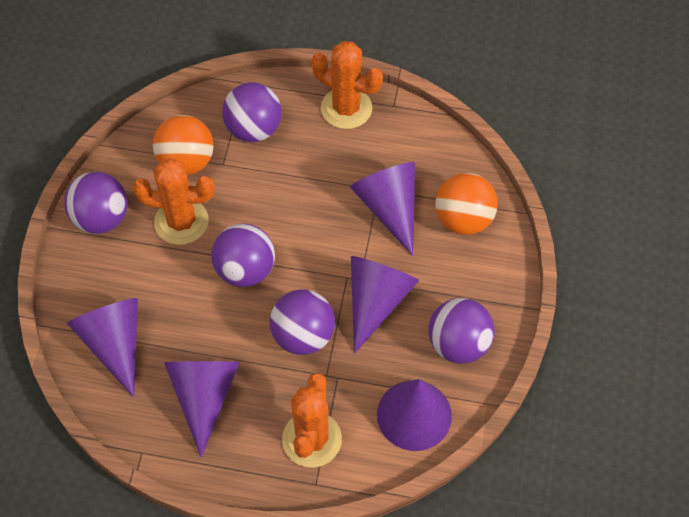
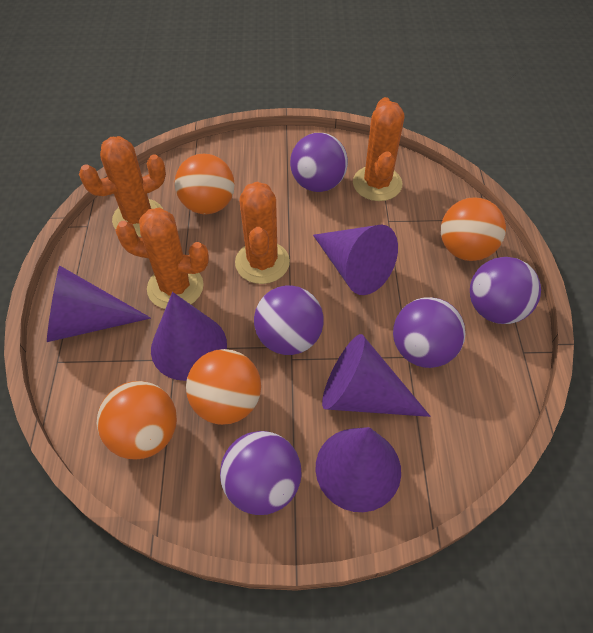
orange ball: 2 -> 4
orange cactus: 3 -> 4

